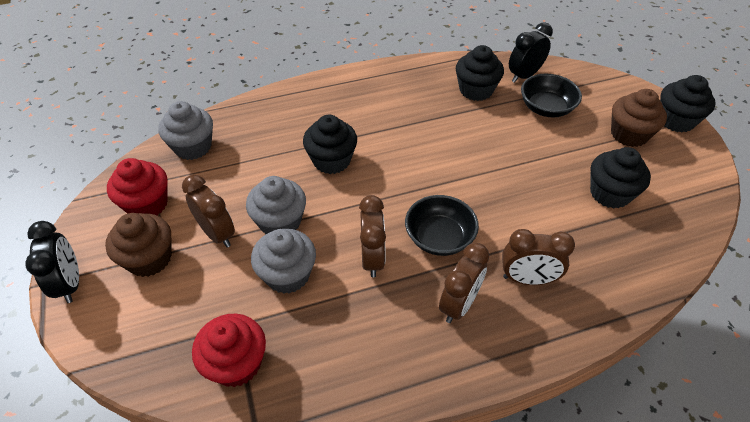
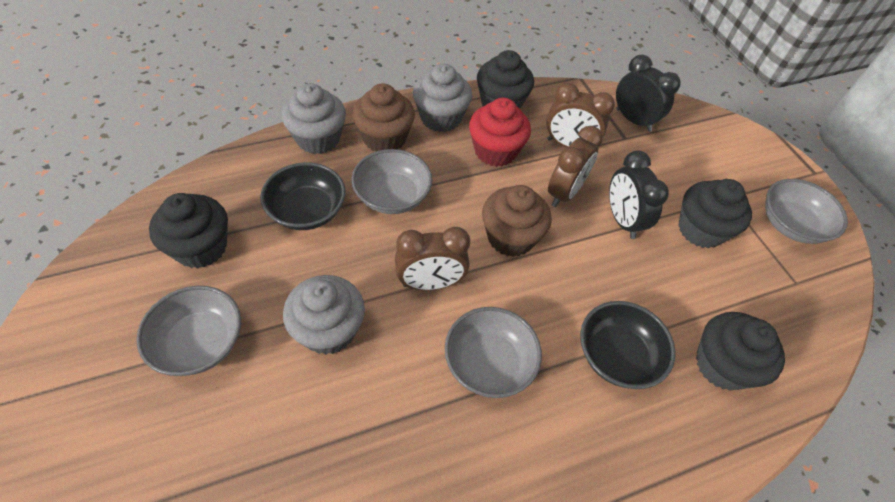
brown clock: 4 -> 3
grey bowl: 0 -> 4
red cupcake: 2 -> 1

